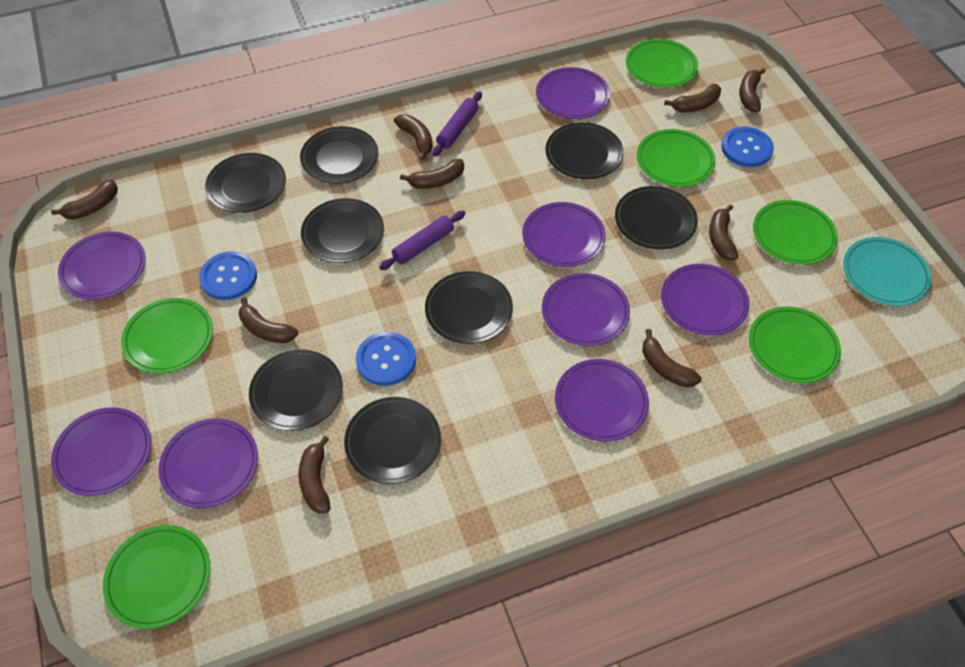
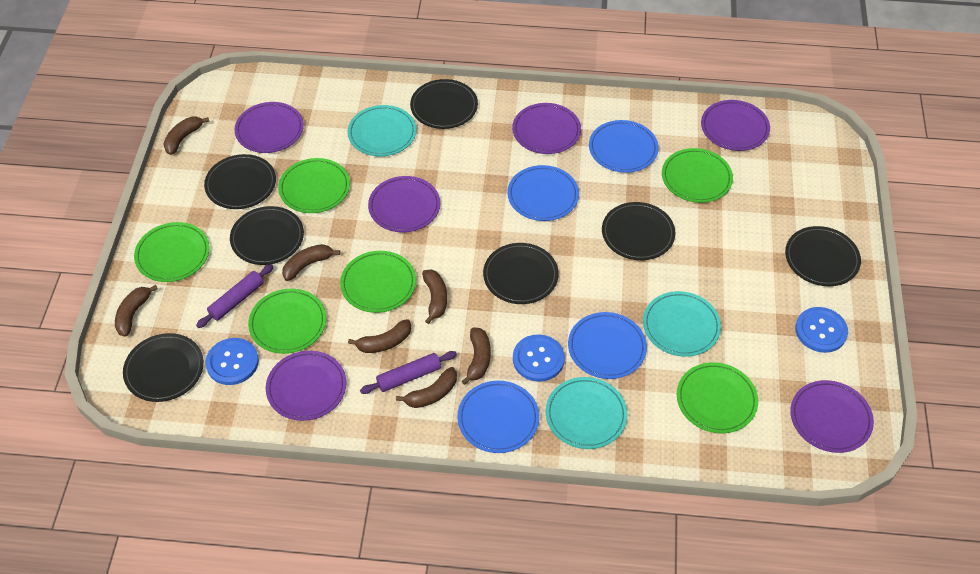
black plate: 8 -> 7
blue plate: 0 -> 4
brown banana: 9 -> 7
purple plate: 8 -> 6
turquoise plate: 1 -> 3

